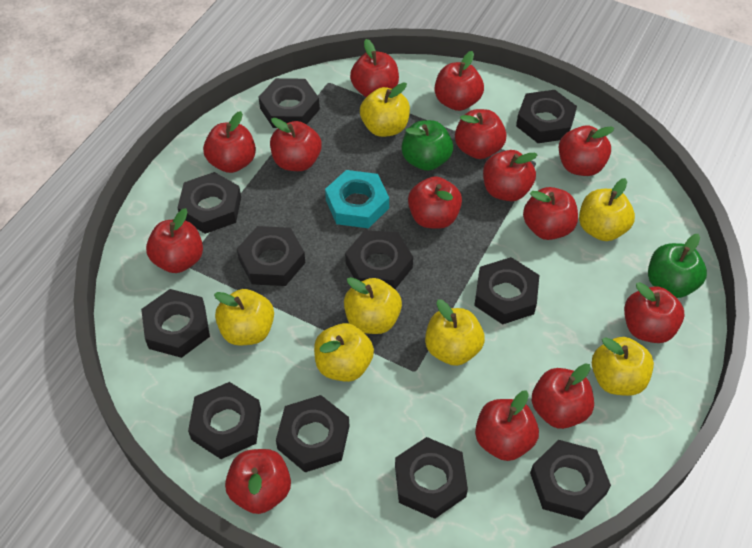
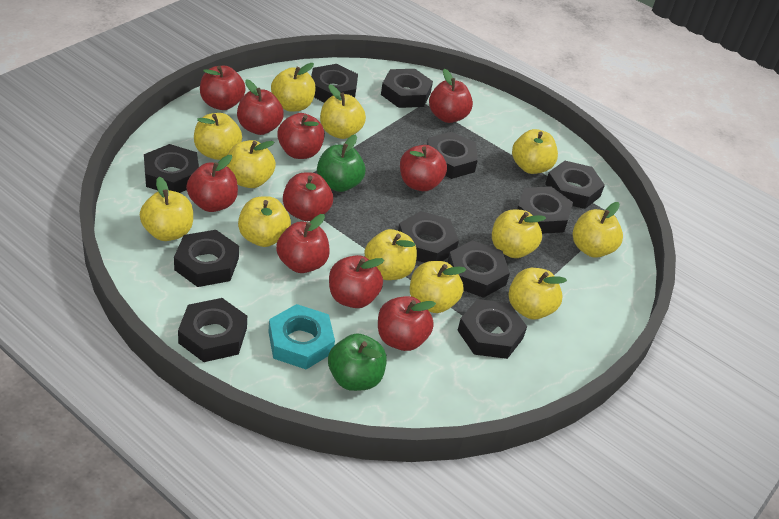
red apple: 14 -> 10
yellow apple: 7 -> 12

